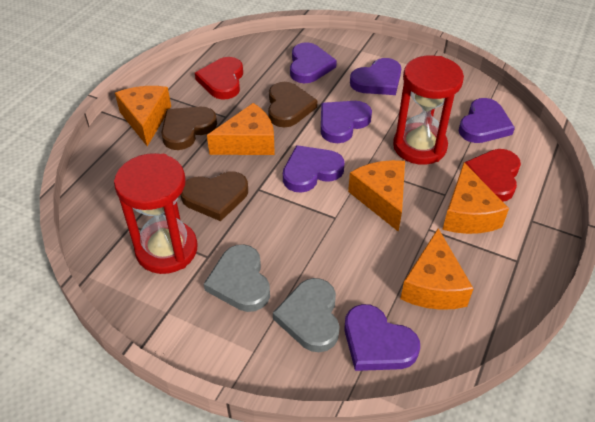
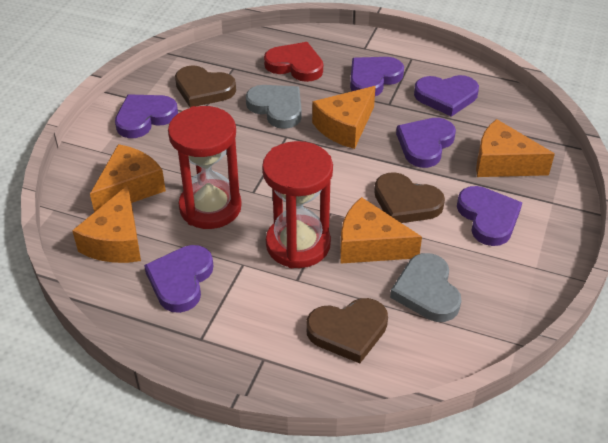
red heart: 2 -> 1

